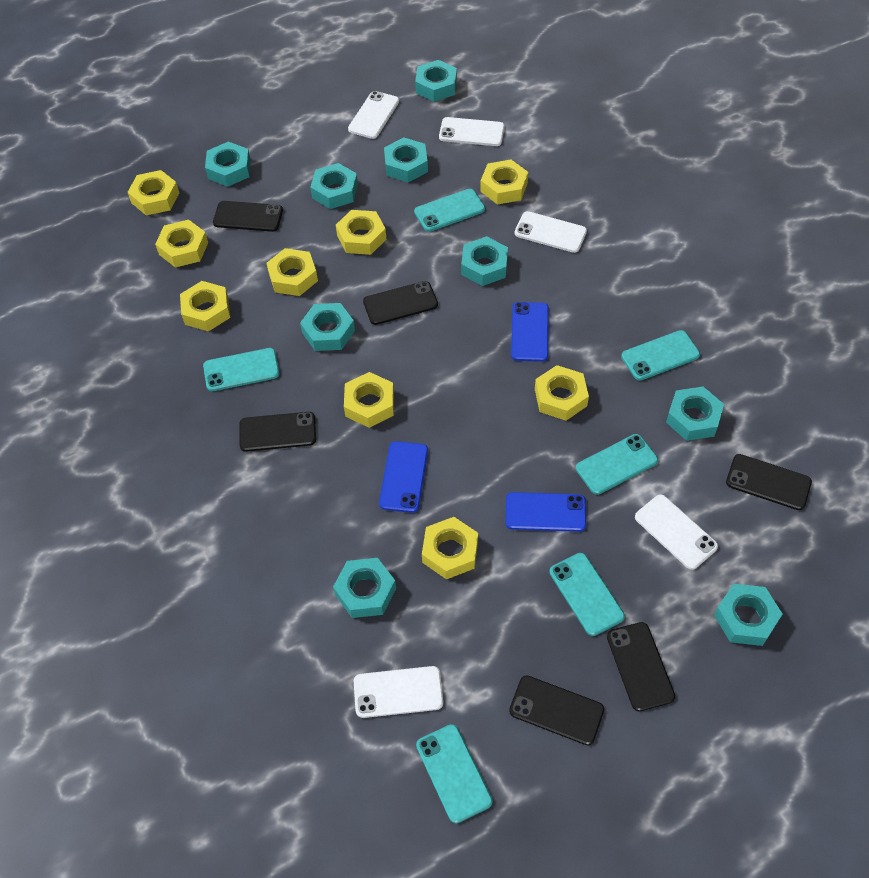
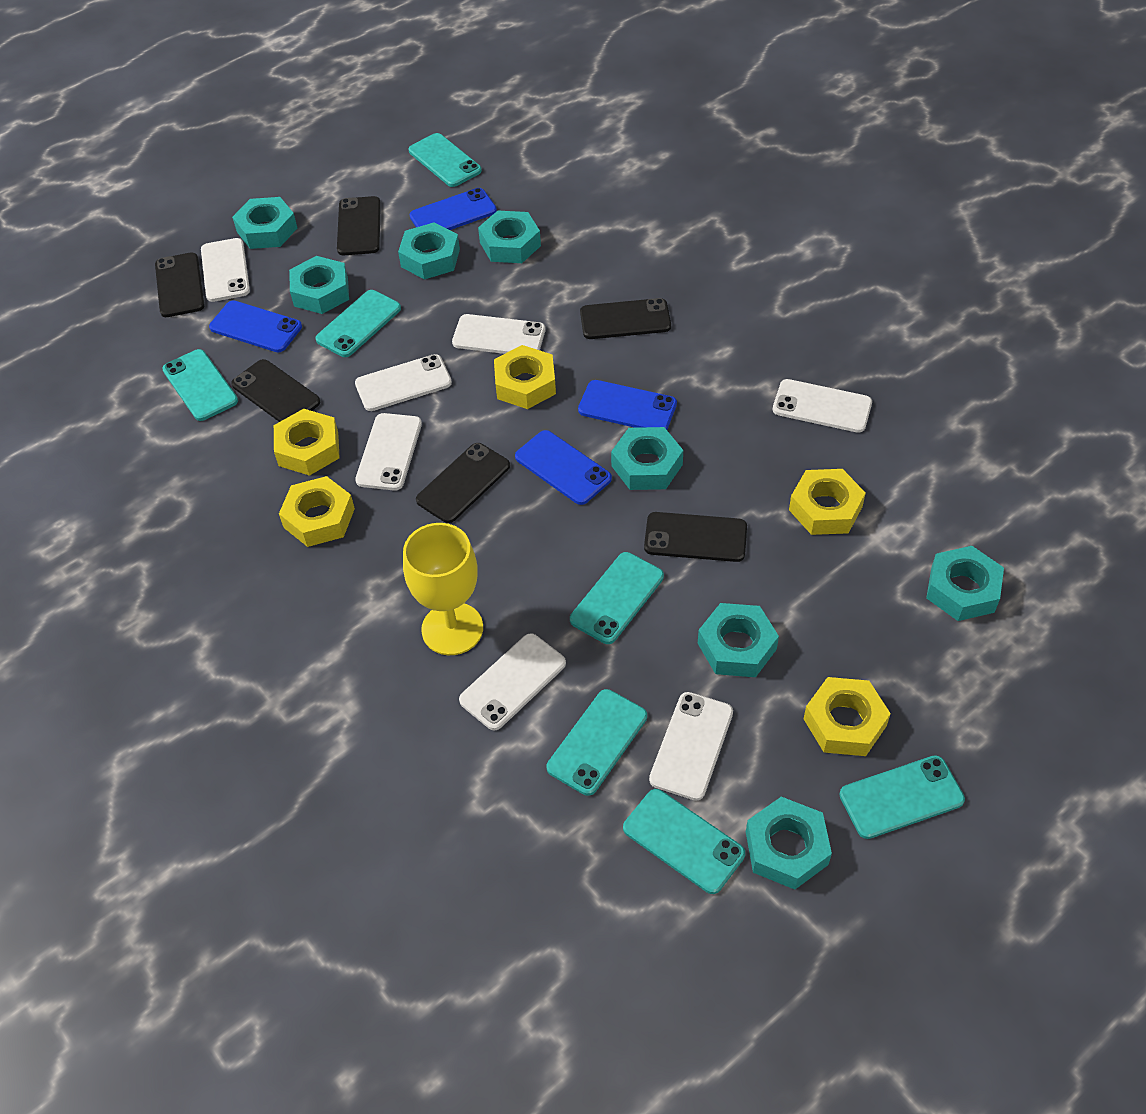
blue phone: 3 -> 4
turquoise nut: 9 -> 8
turquoise phone: 6 -> 7
white phone: 5 -> 7
yellow goblet: 0 -> 1
yellow nut: 9 -> 5

